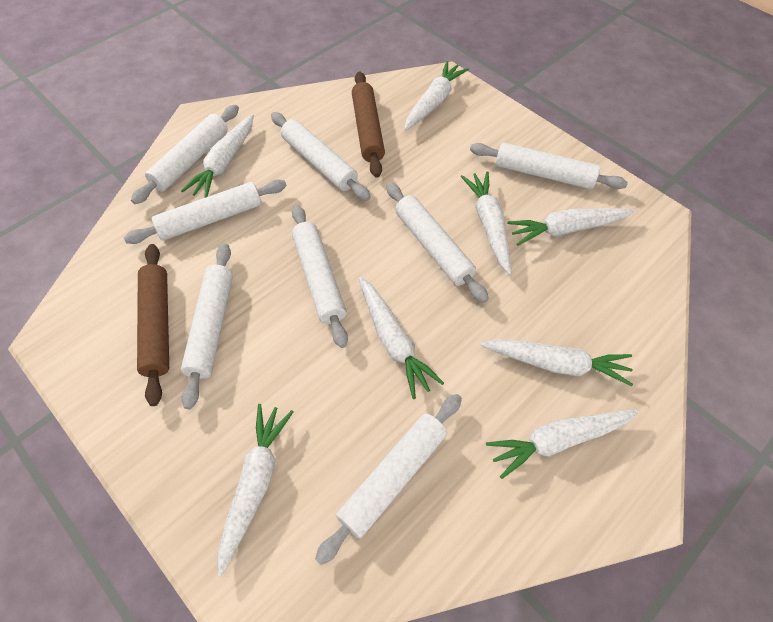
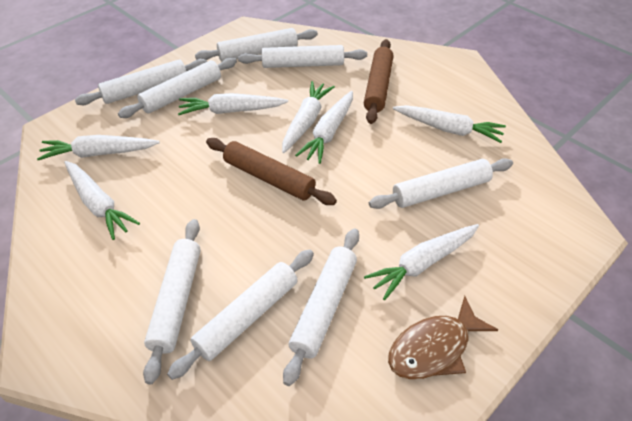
brown fish: 0 -> 1
white carrot: 8 -> 7

